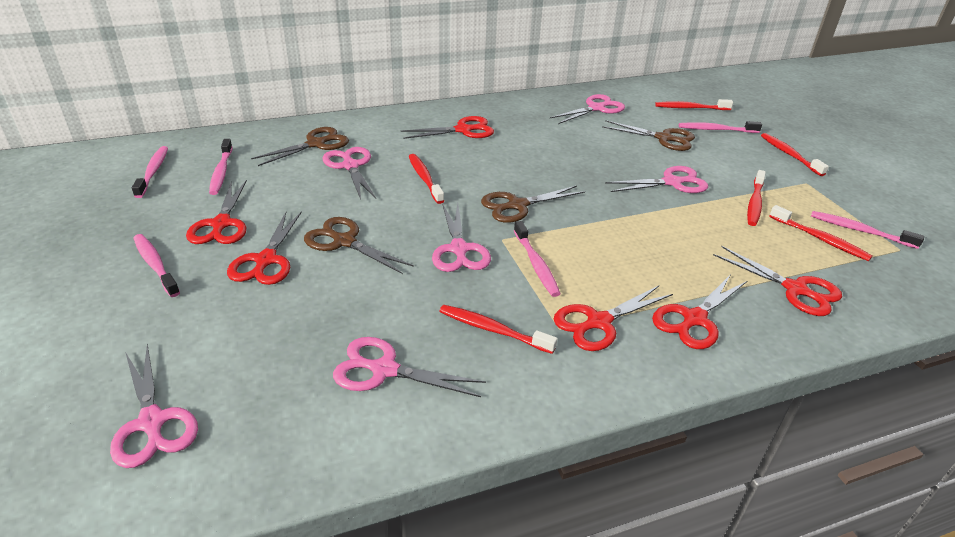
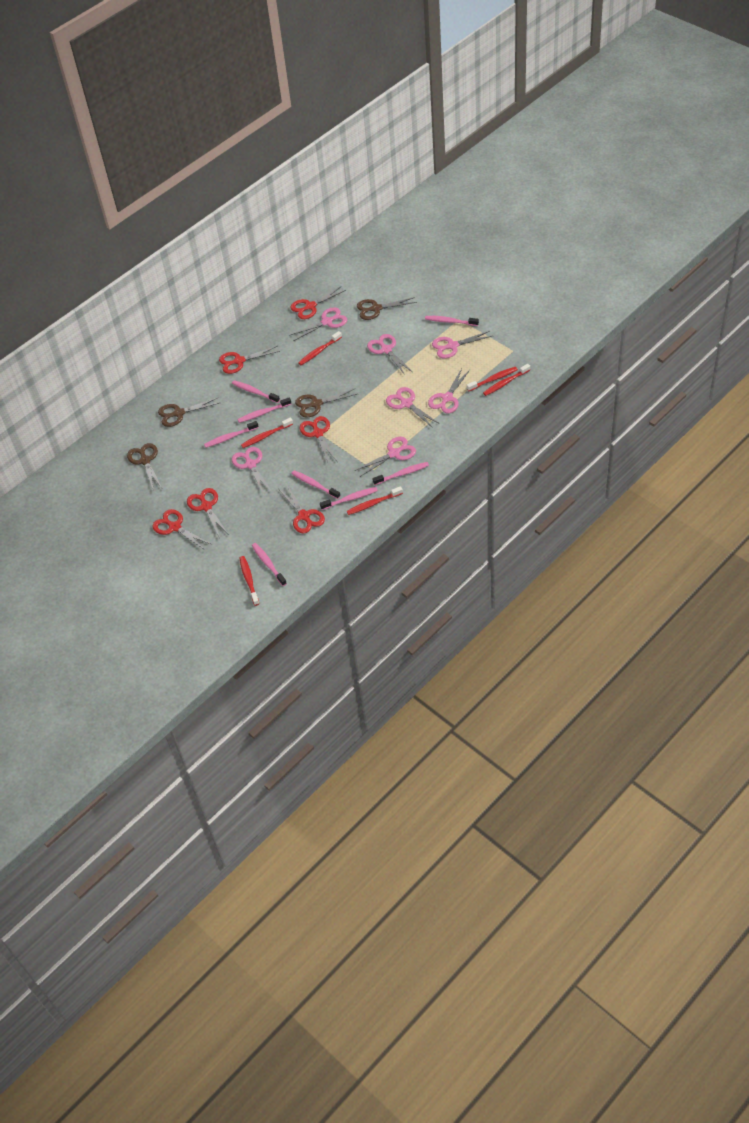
pink scissors: 6 -> 7
pink toothbrush: 6 -> 8

